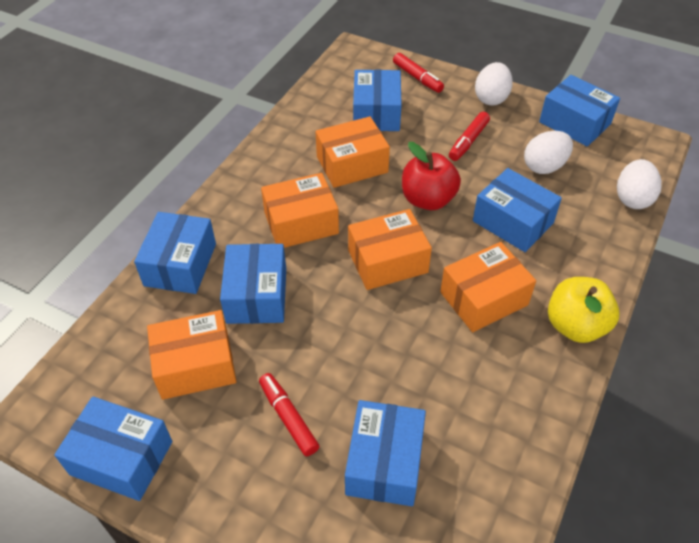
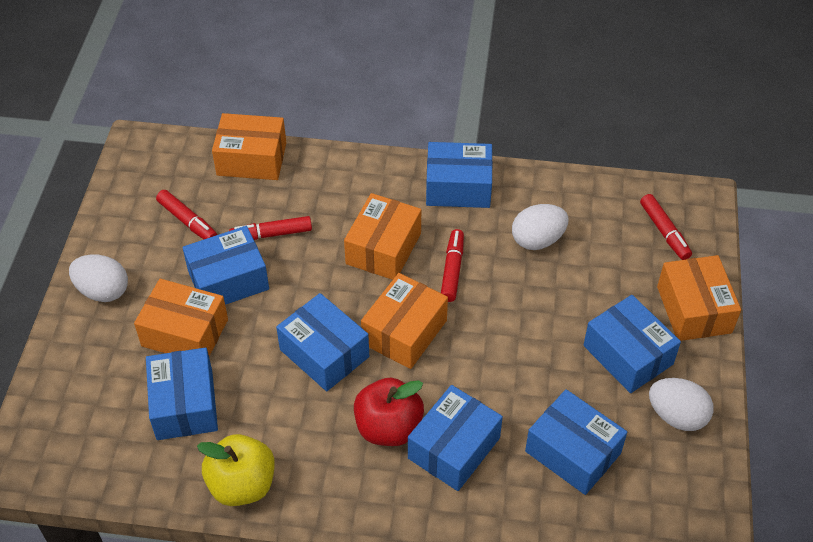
red marker: 3 -> 4

